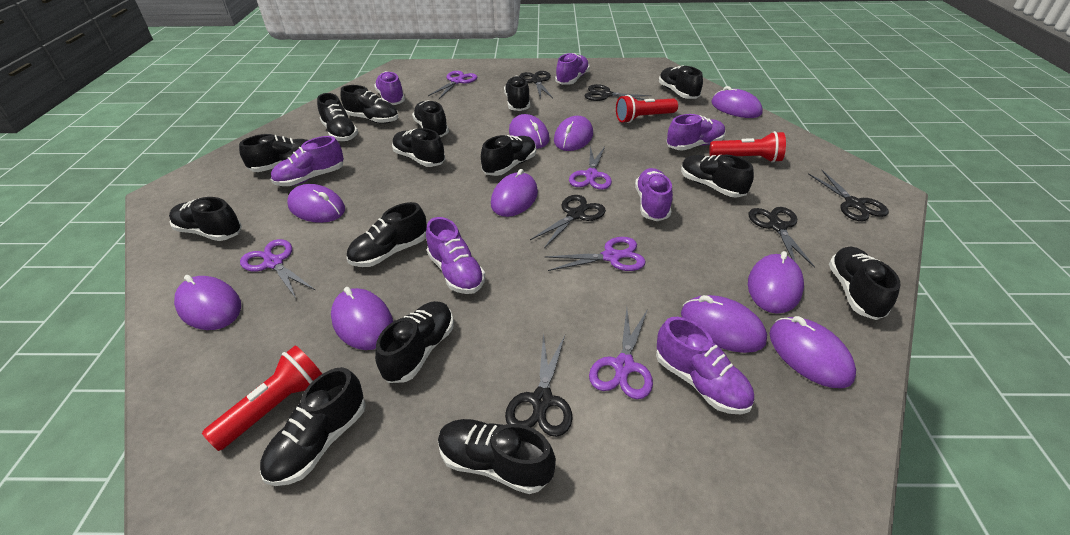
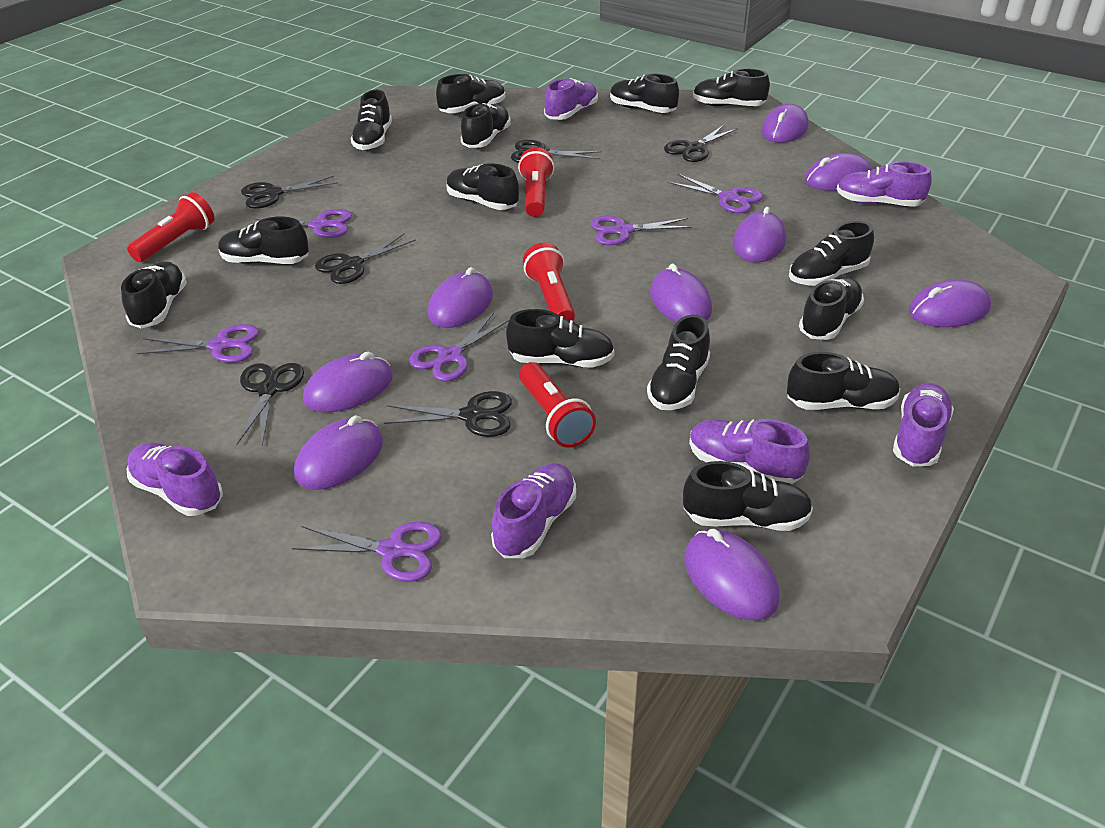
black shoe: 15 -> 14
purple mouse: 10 -> 9
purple scissors: 5 -> 6
purple shoe: 7 -> 6
red flashlight: 3 -> 4

